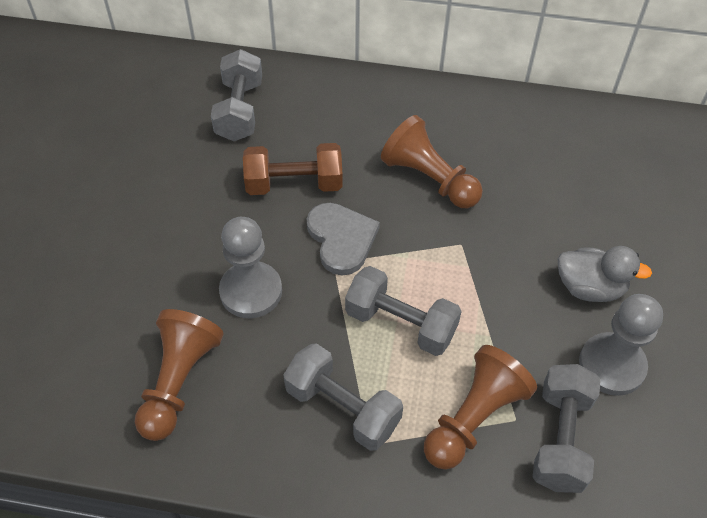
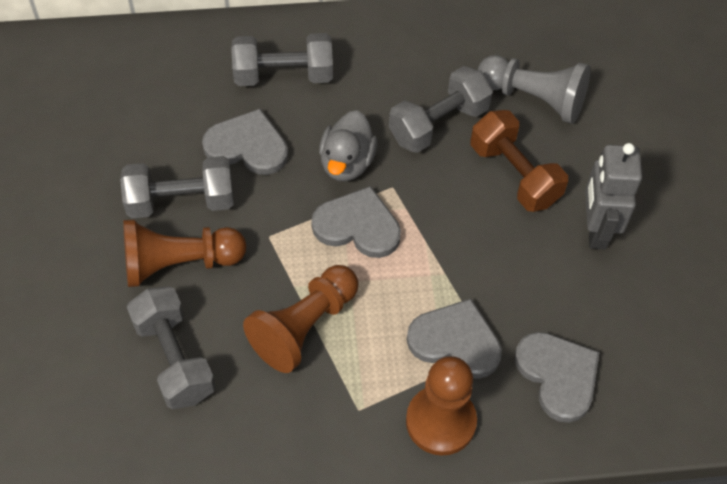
grey heart: 1 -> 4
grey pawn: 2 -> 1
grey robot: 0 -> 1

